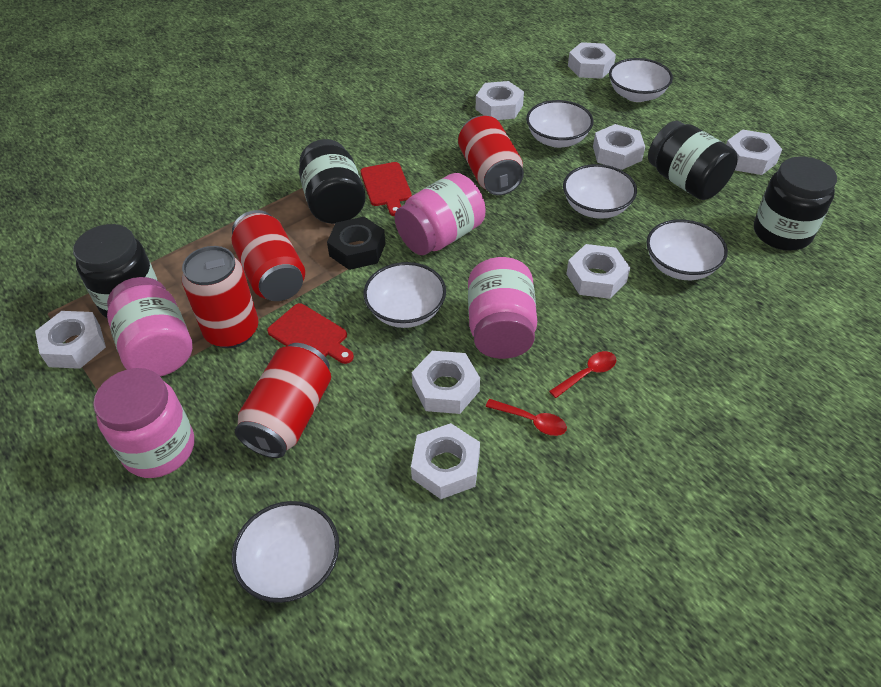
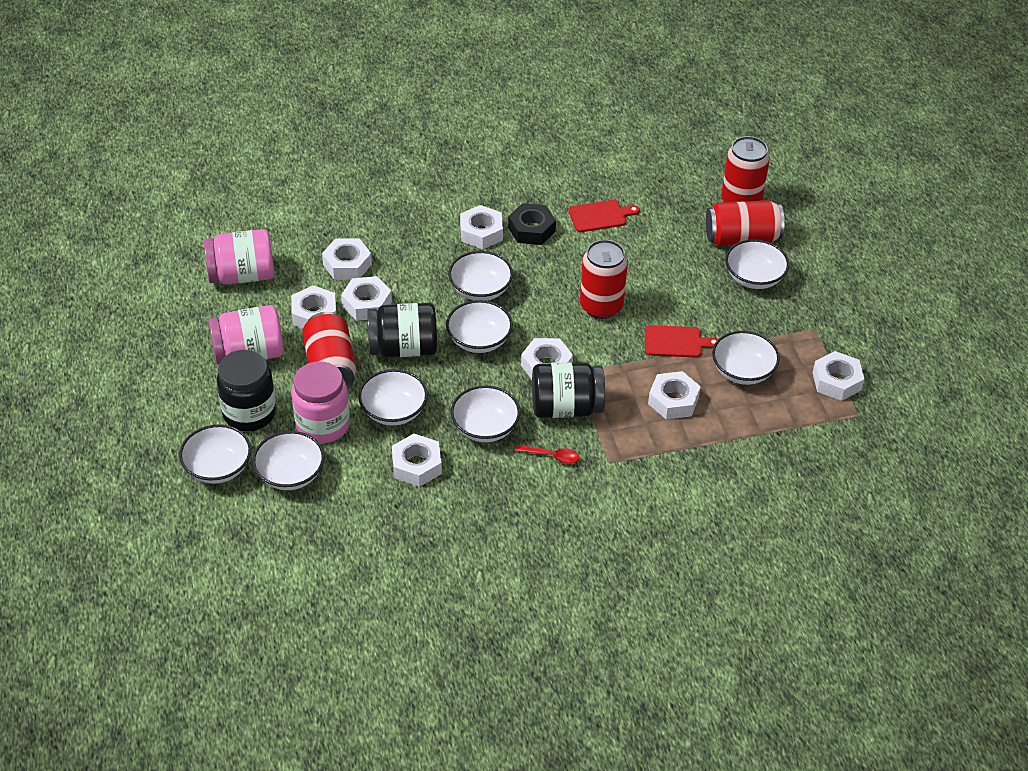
black jar: 4 -> 3
pink jar: 4 -> 3
red spoon: 2 -> 1
white bowl: 6 -> 8

